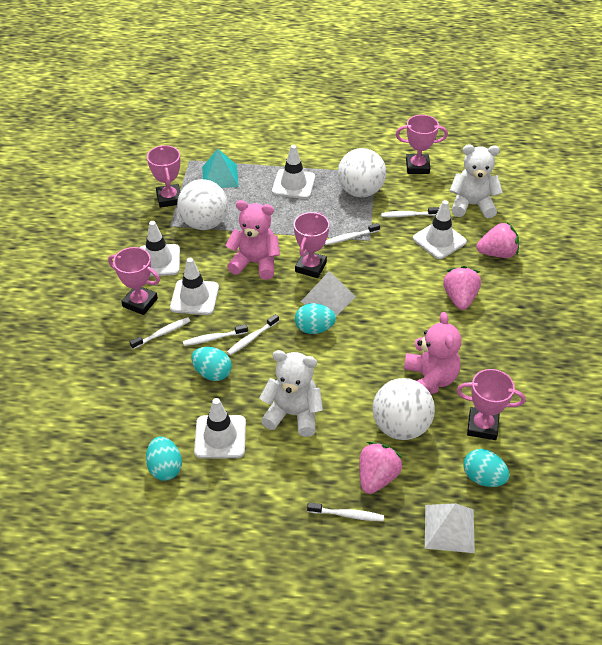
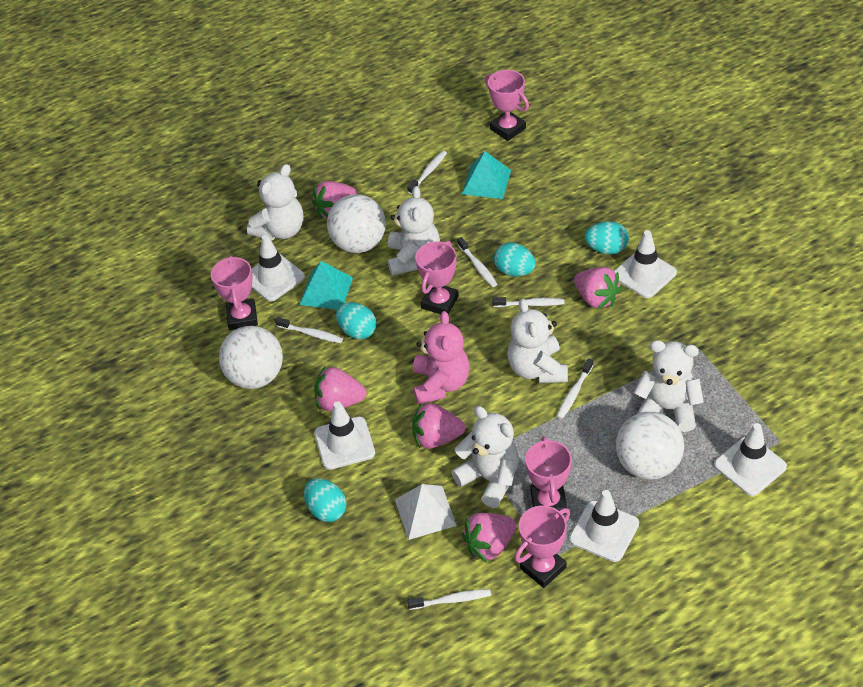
pink strawberry: 3 -> 5
pink teddy bear: 2 -> 1
turquoise pyramid: 1 -> 2
white pyramid: 2 -> 1
white teddy bear: 2 -> 5

